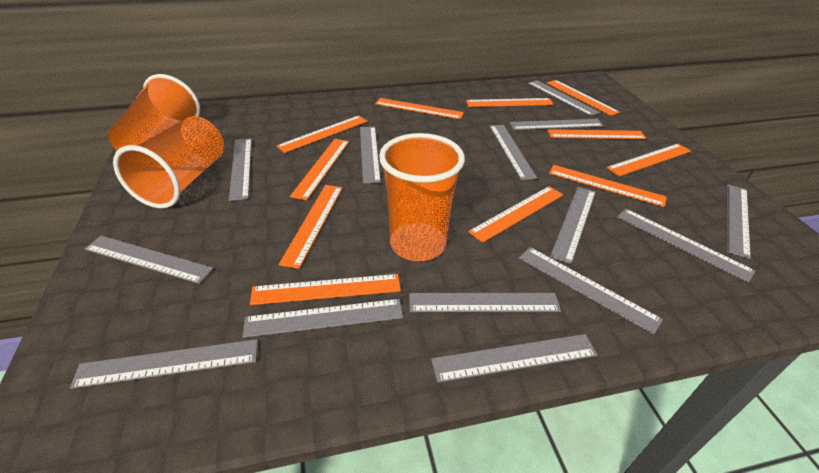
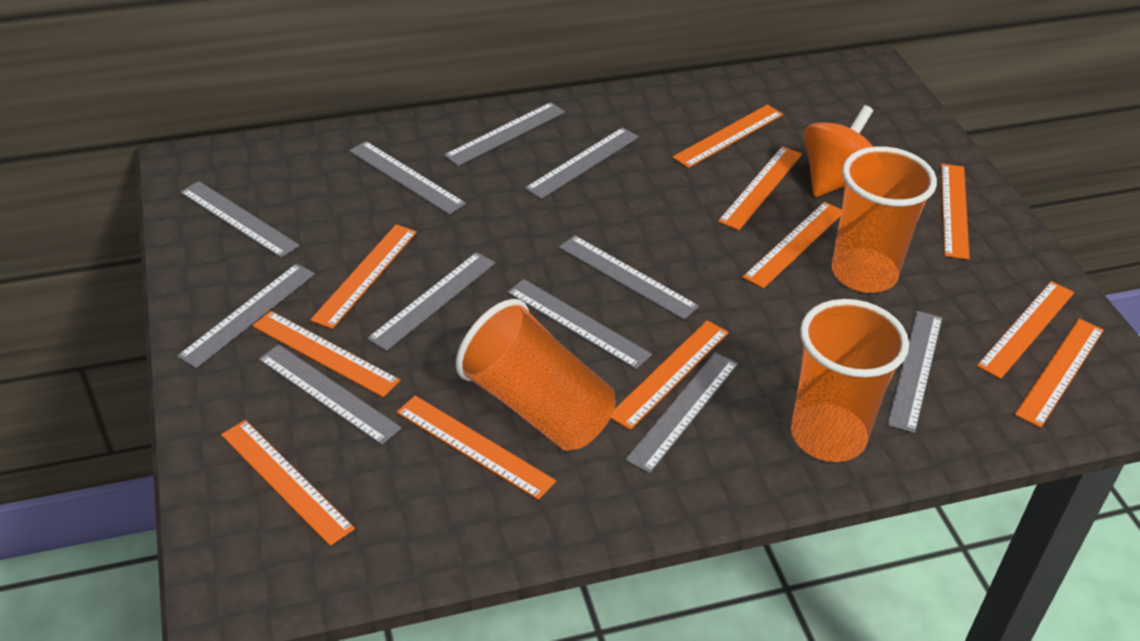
grey ruler: 14 -> 11
orange spinning top: 0 -> 1

